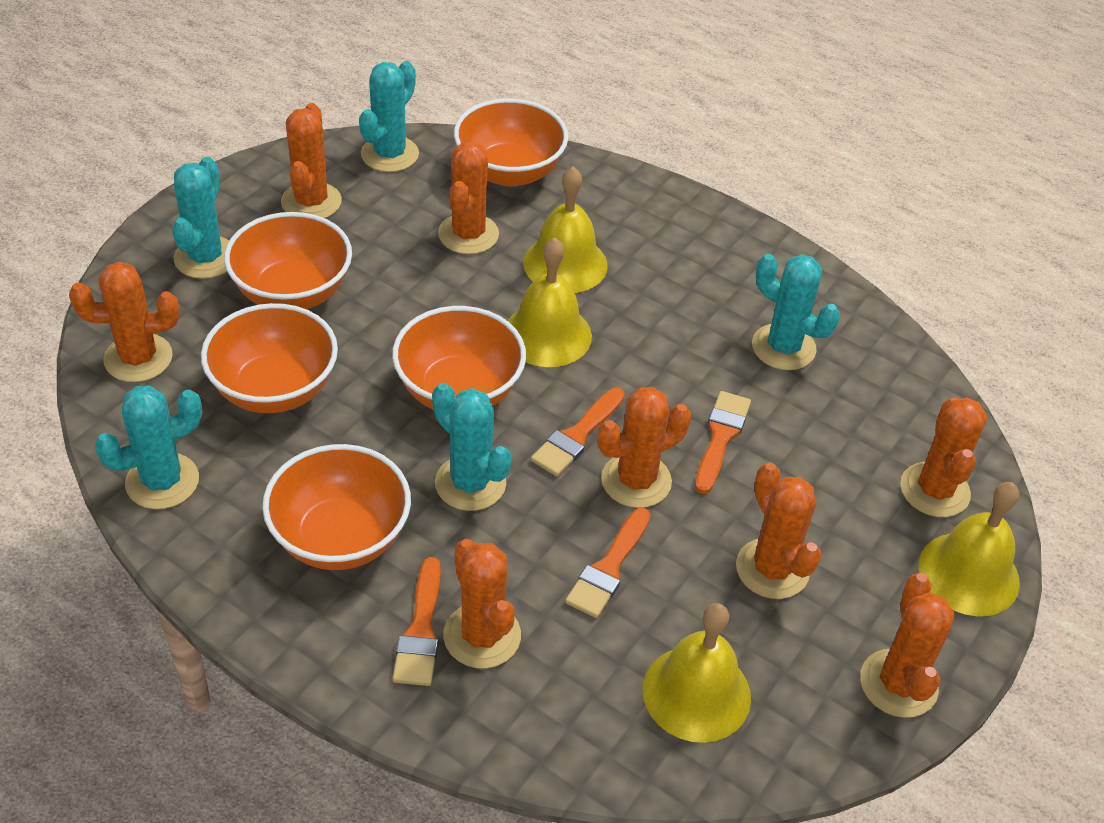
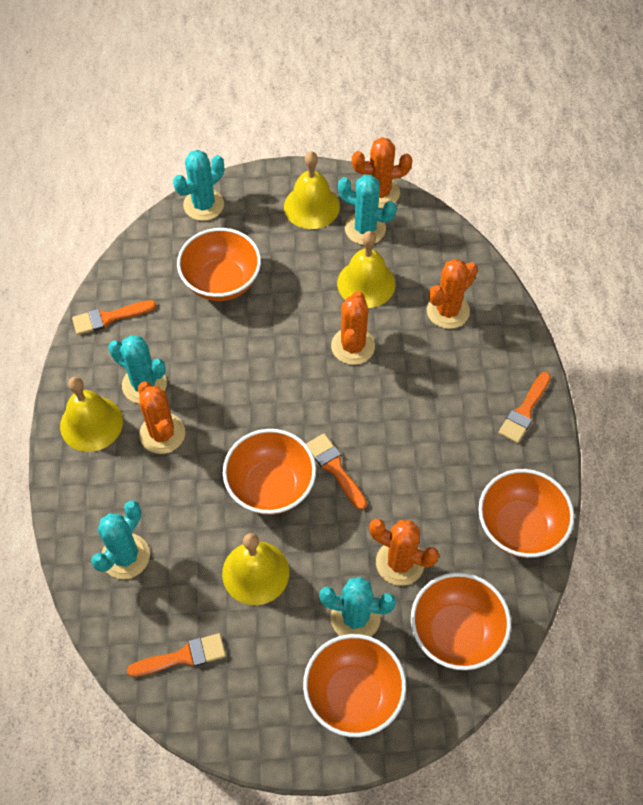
orange cactus: 8 -> 5

